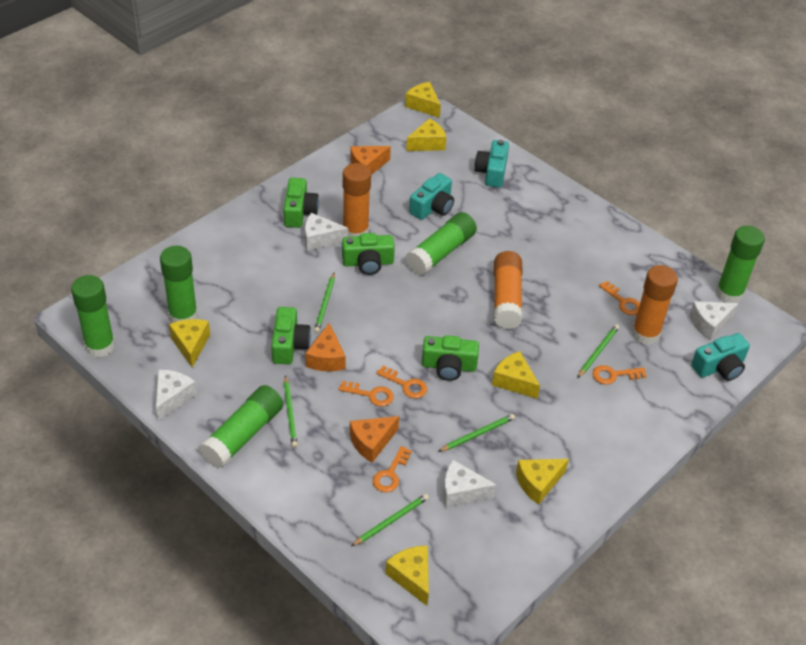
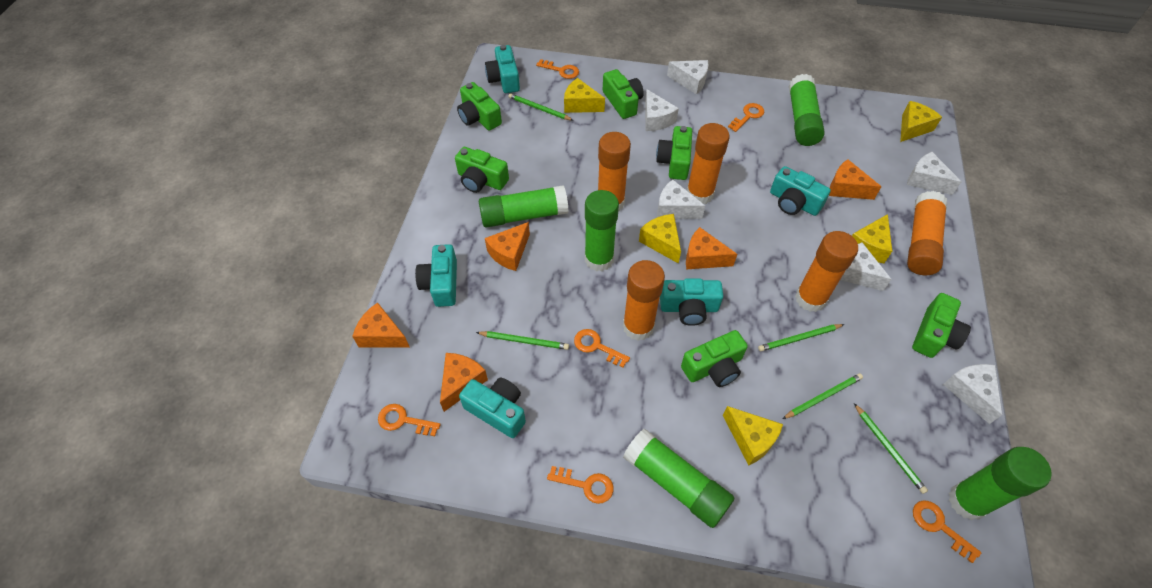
green camera: 4 -> 6
orange cheese: 3 -> 5
orange glue stick: 3 -> 5
orange key: 5 -> 6
turquoise camera: 3 -> 5
white cheese: 4 -> 6
yellow cheese: 6 -> 5

